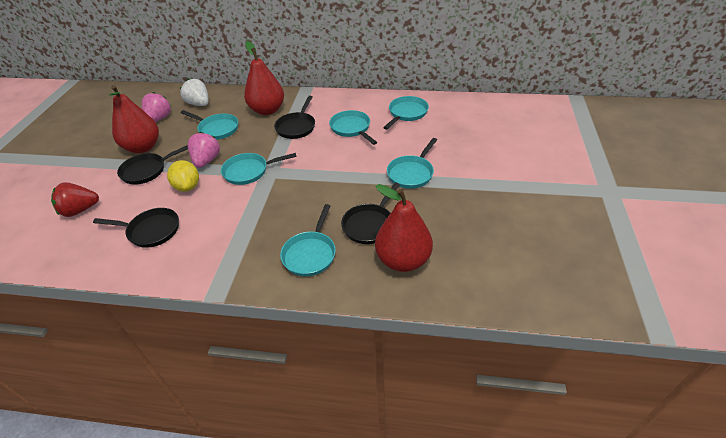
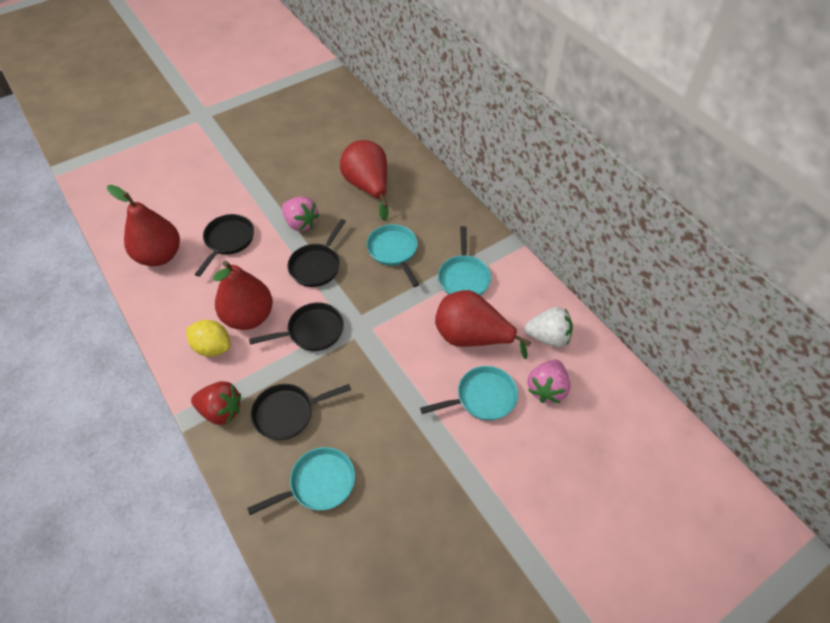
red pear: 3 -> 4
turquoise pan: 6 -> 4

